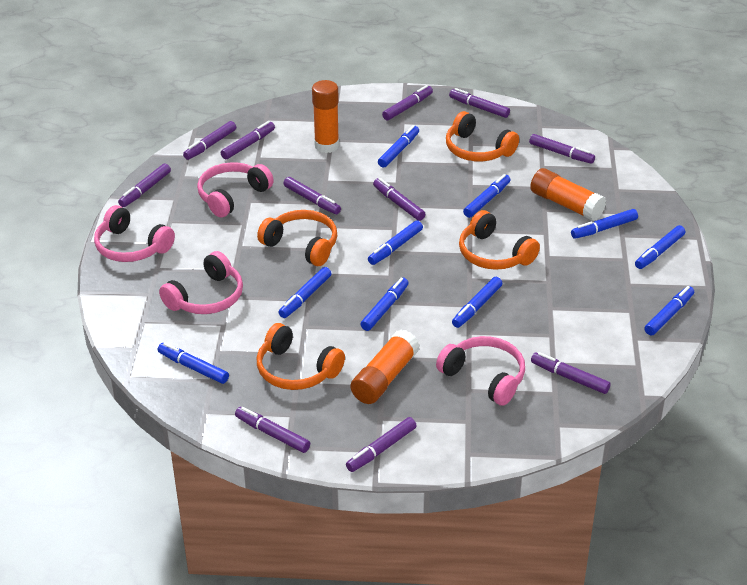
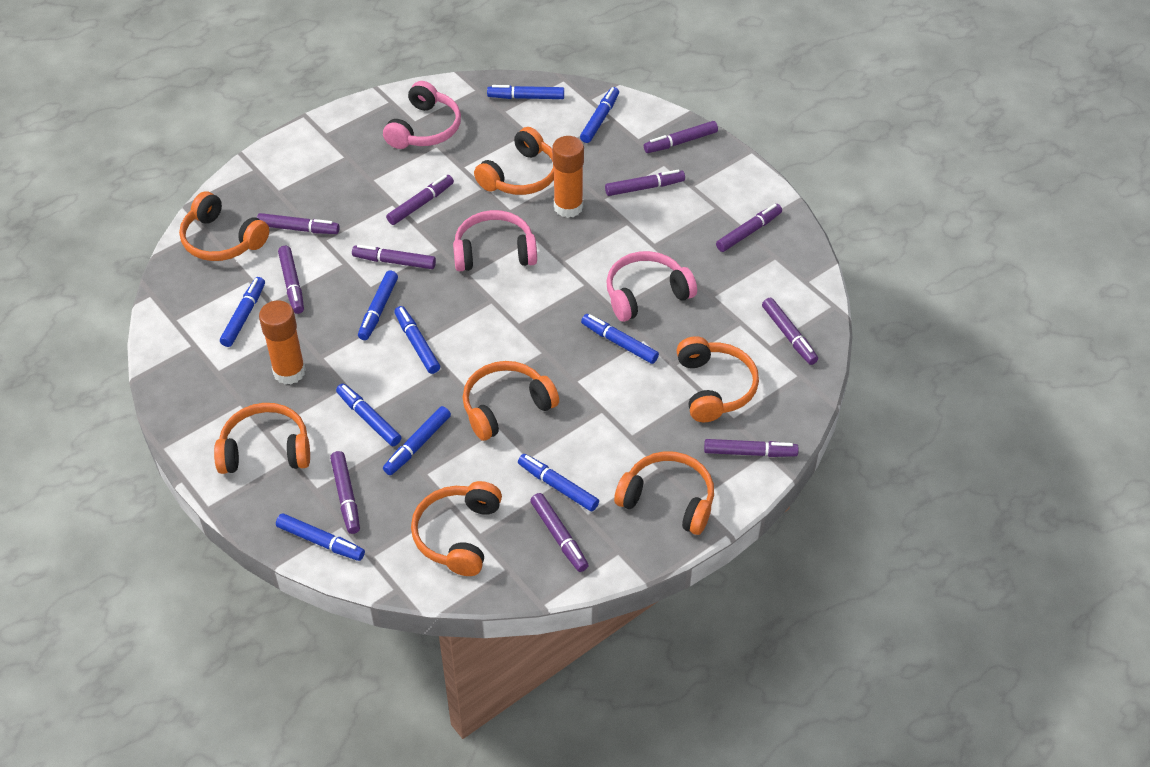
orange glue stick: 3 -> 2
orange headphones: 4 -> 7
pink headphones: 4 -> 3

